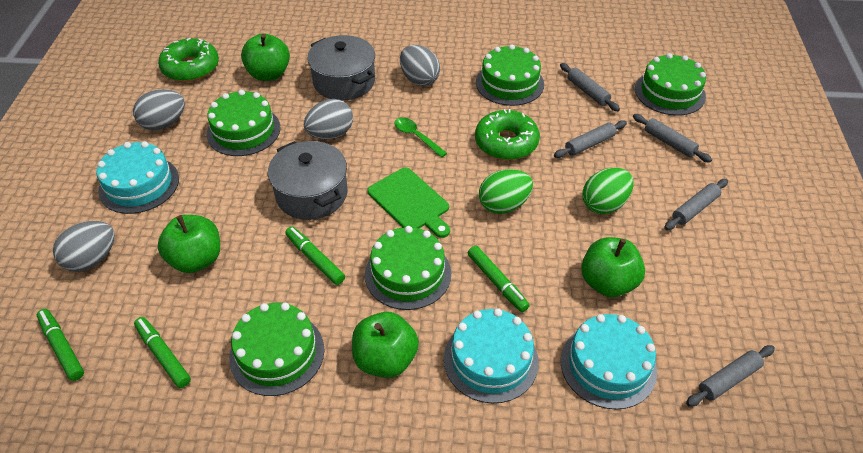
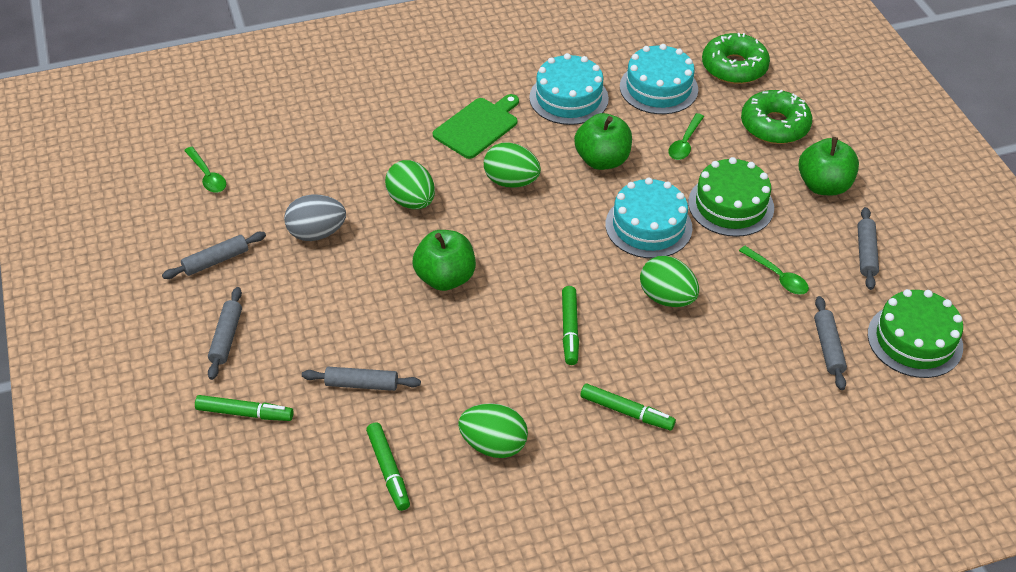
green apple: 4 -> 3
green cake: 5 -> 2
green egg: 2 -> 4
green spoon: 1 -> 3
grey egg: 4 -> 1
grey pot: 2 -> 0

